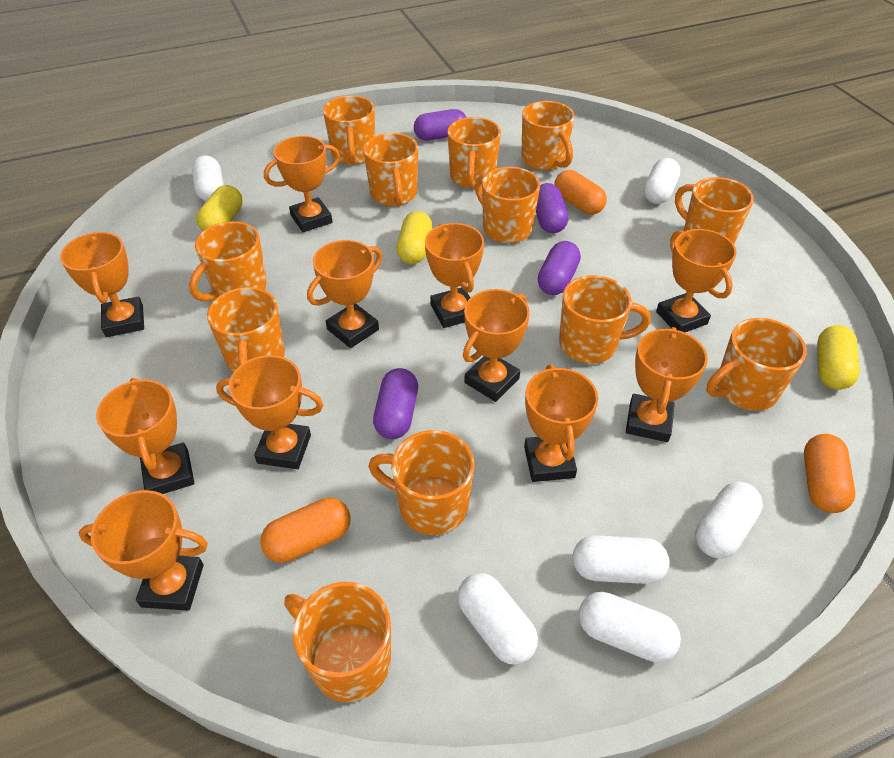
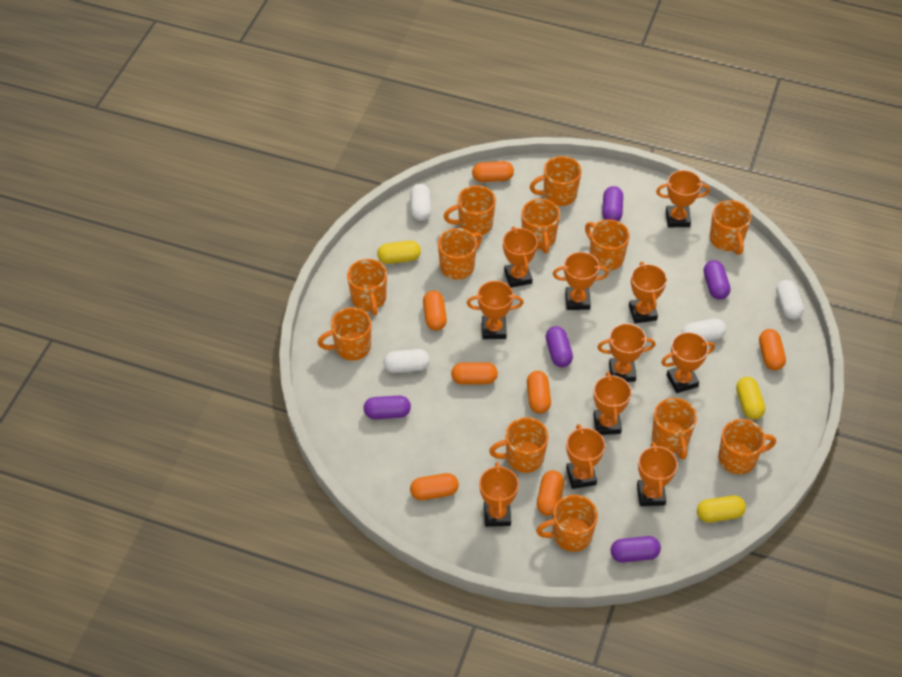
orange capsule: 3 -> 7
purple capsule: 4 -> 5
white capsule: 6 -> 4

